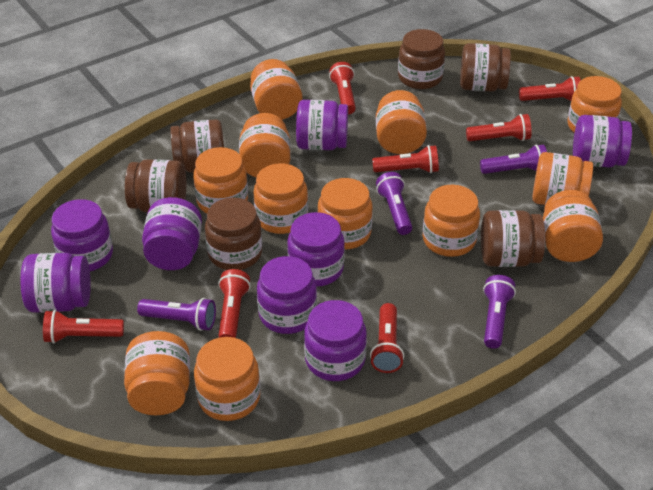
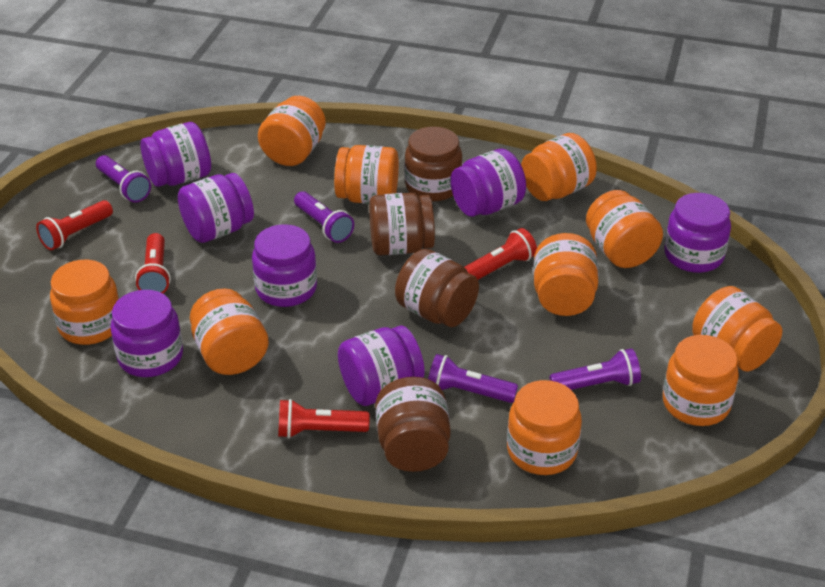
brown jar: 6 -> 4
orange jar: 12 -> 10
purple jar: 8 -> 7
red flashlight: 7 -> 4

